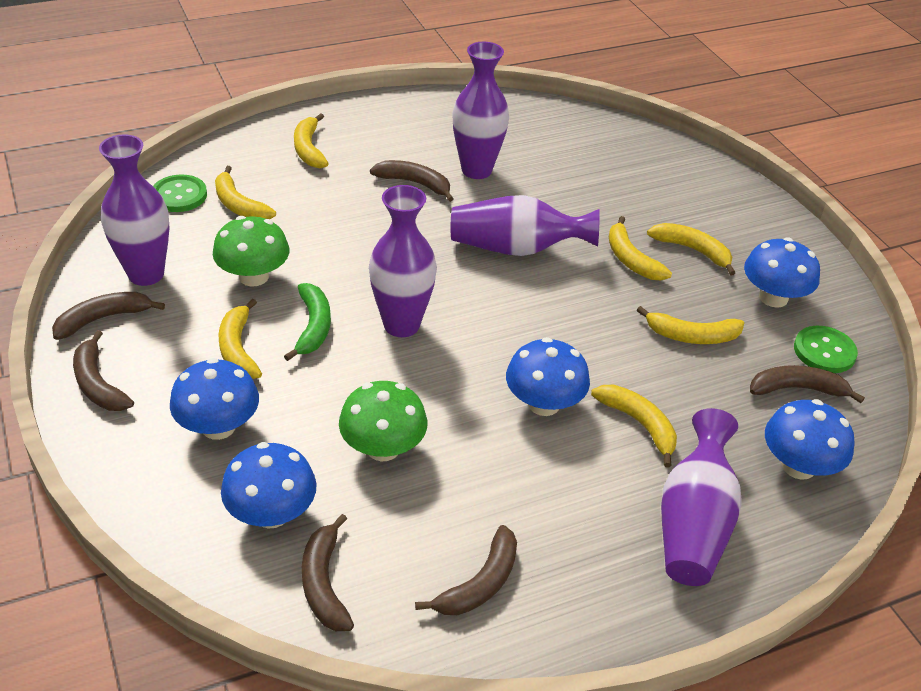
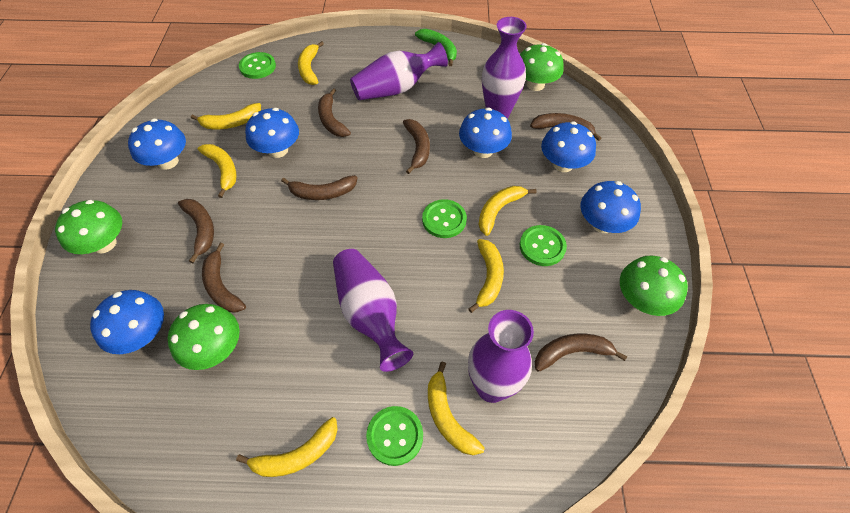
blue mushroom: 5 -> 6
brown banana: 6 -> 7
green button: 2 -> 4
green mushroom: 2 -> 4
purple vase: 5 -> 4

